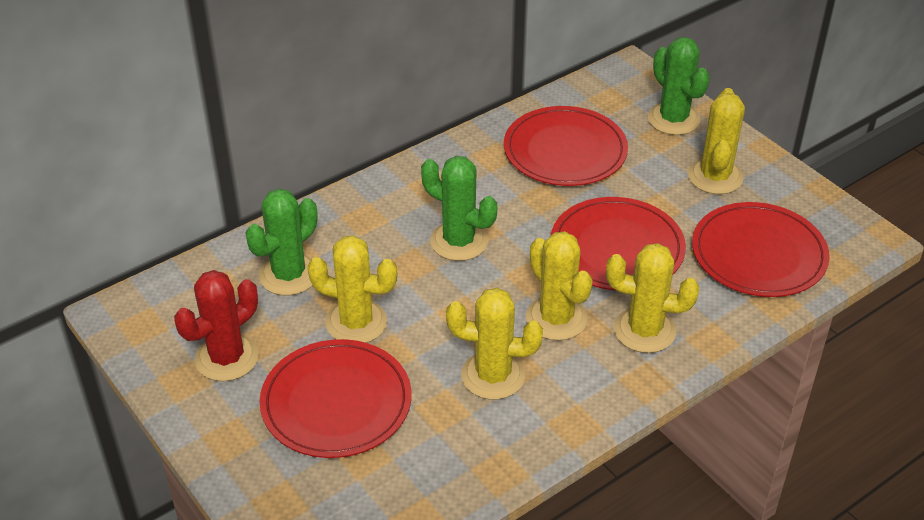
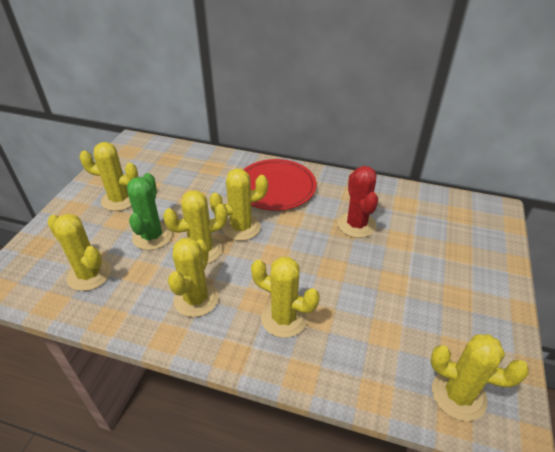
green cactus: 3 -> 1
red plate: 4 -> 1
yellow cactus: 5 -> 7

